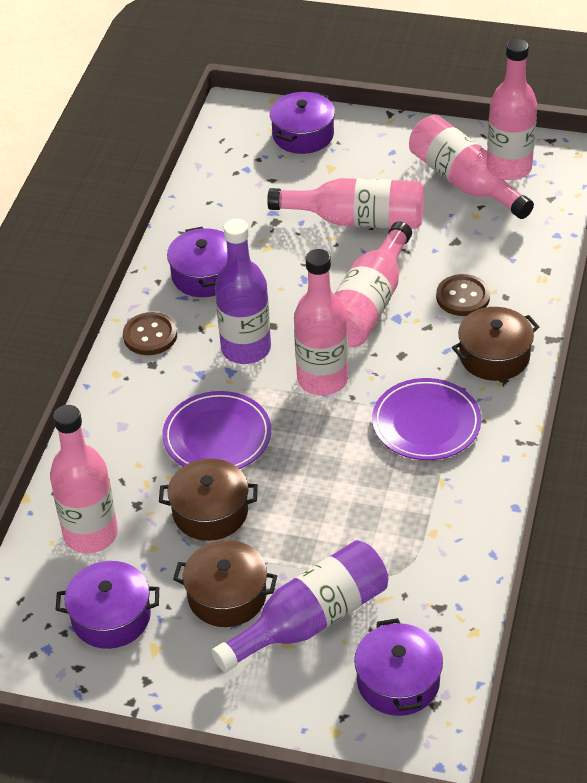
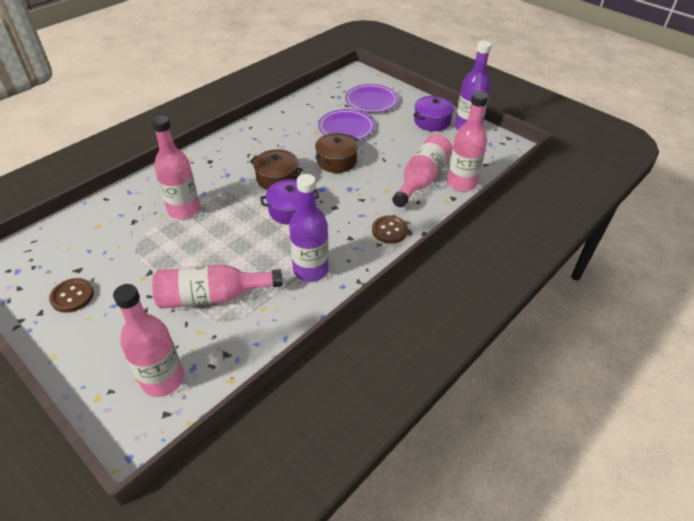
brown pot: 3 -> 2
pink bottle: 6 -> 5
purple pot: 4 -> 2

